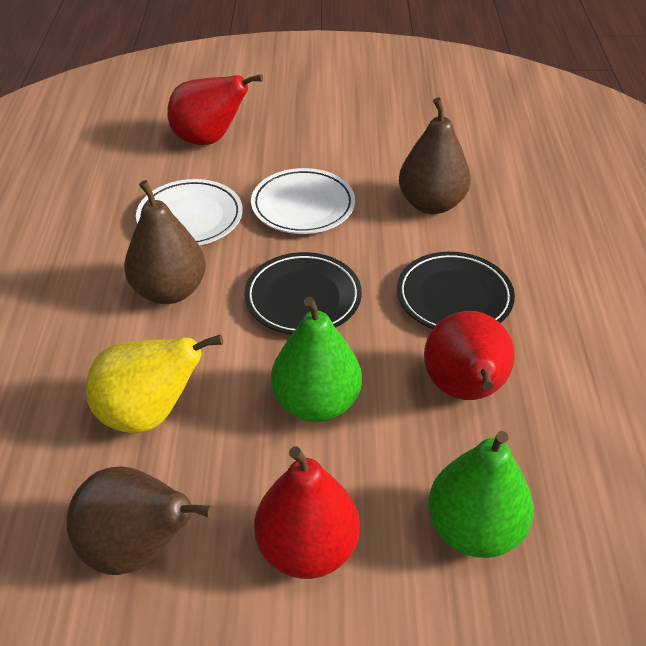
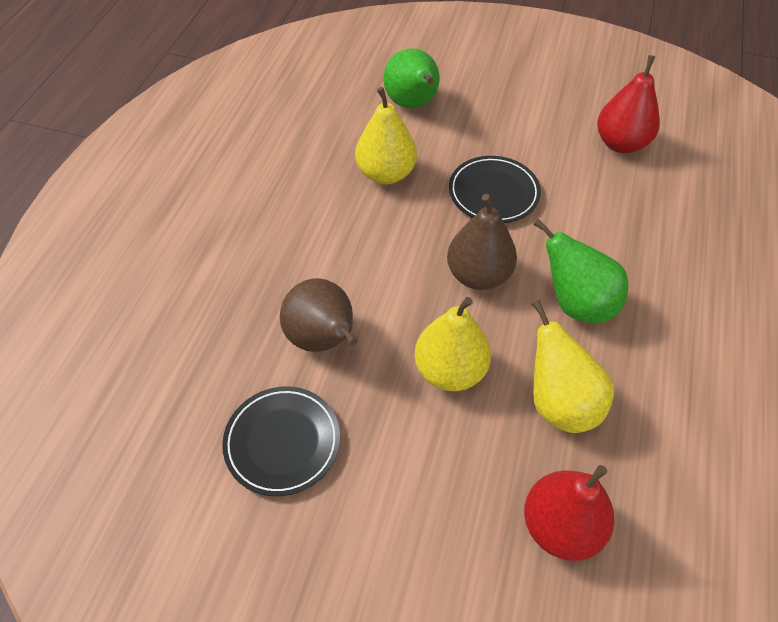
brown pear: 3 -> 2
red pear: 3 -> 2
white plate: 2 -> 0
yellow pear: 1 -> 3

